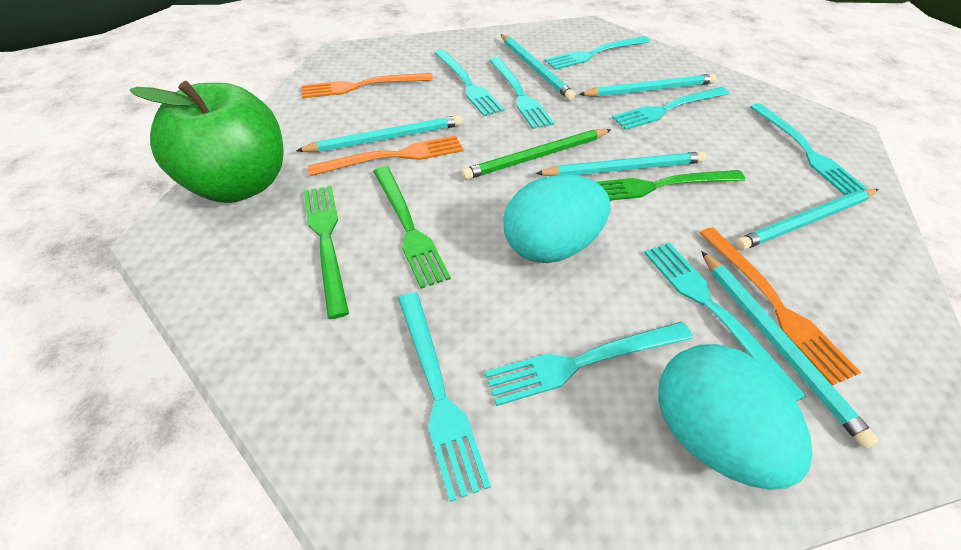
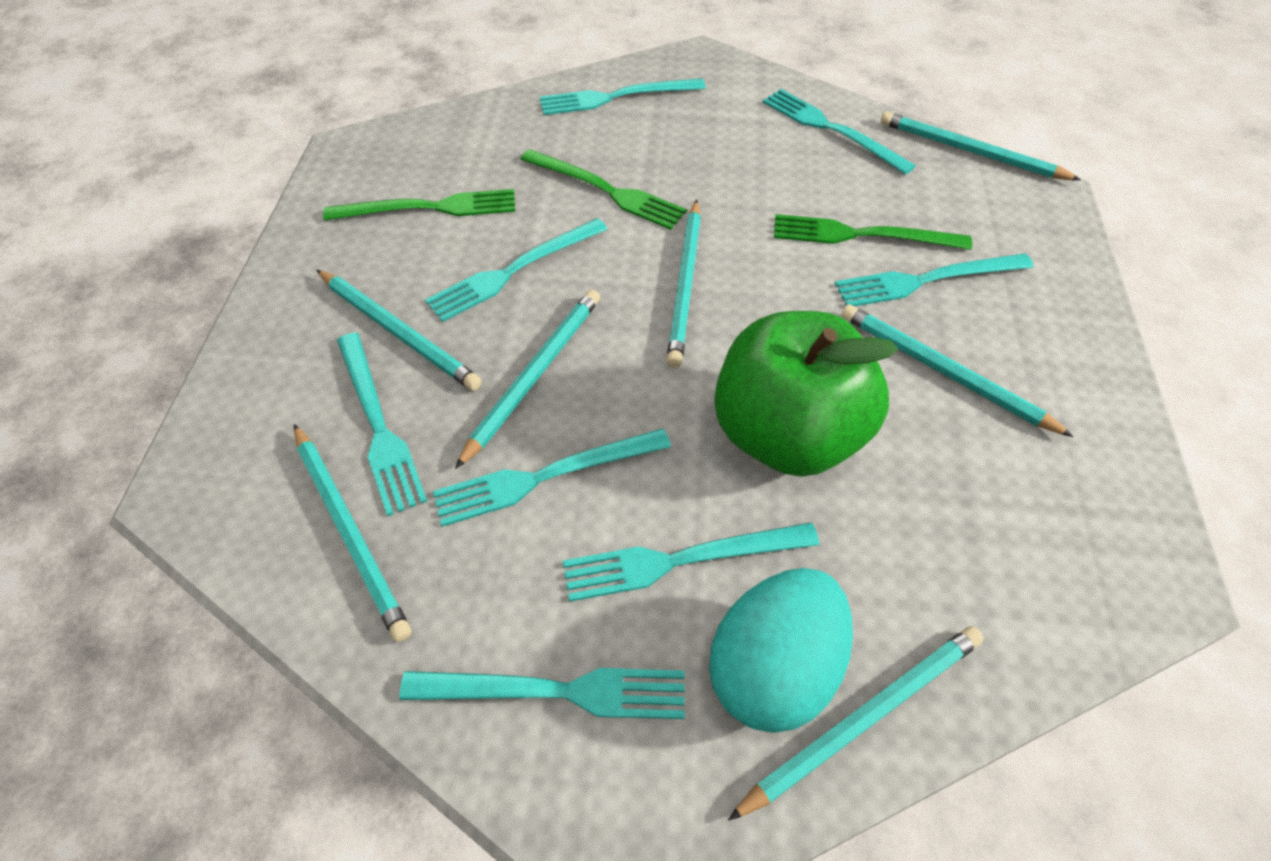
green pencil: 1 -> 0
orange fork: 3 -> 0
turquoise egg: 2 -> 1
turquoise pencil: 6 -> 7

